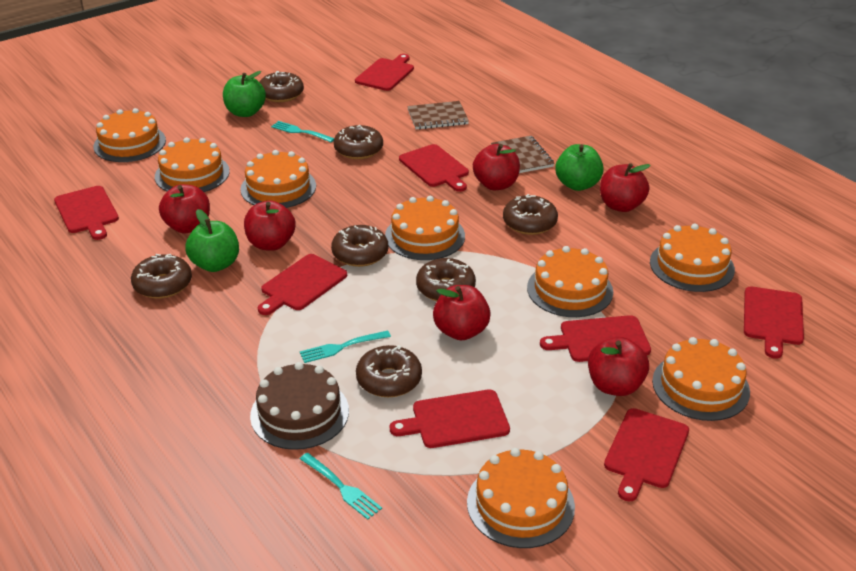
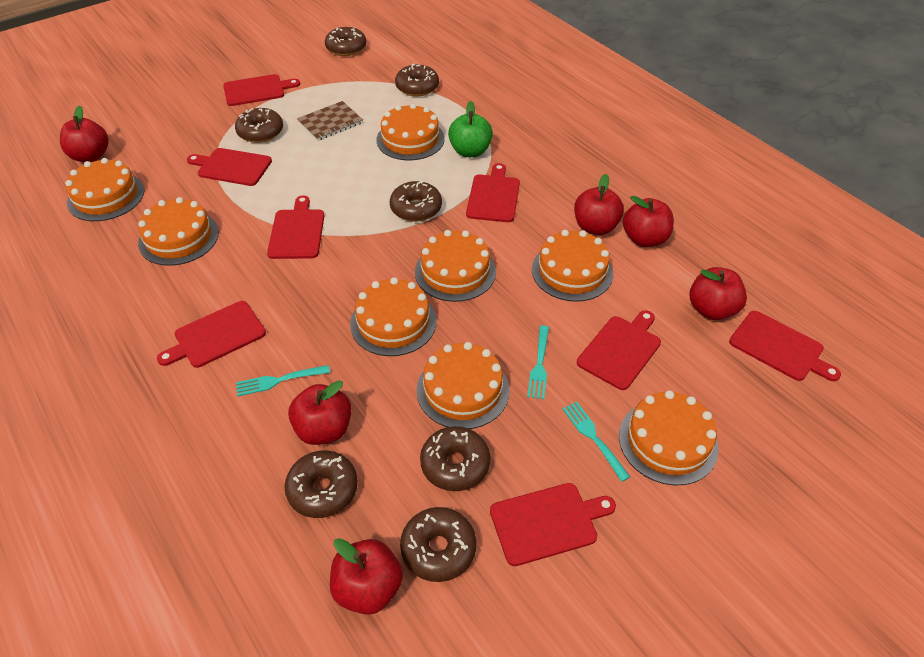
brown cake: 1 -> 0
brown notebook: 2 -> 1
green apple: 3 -> 1

